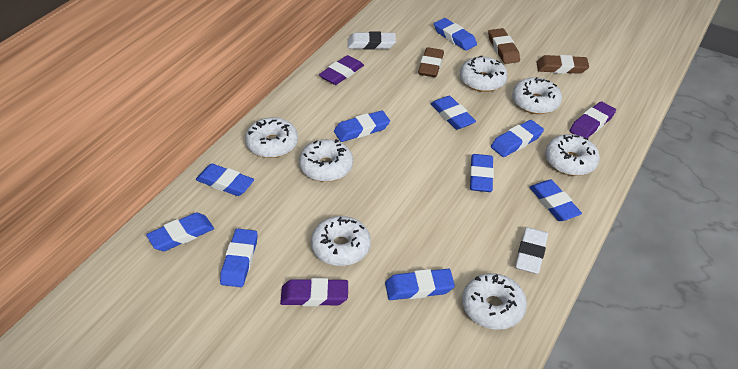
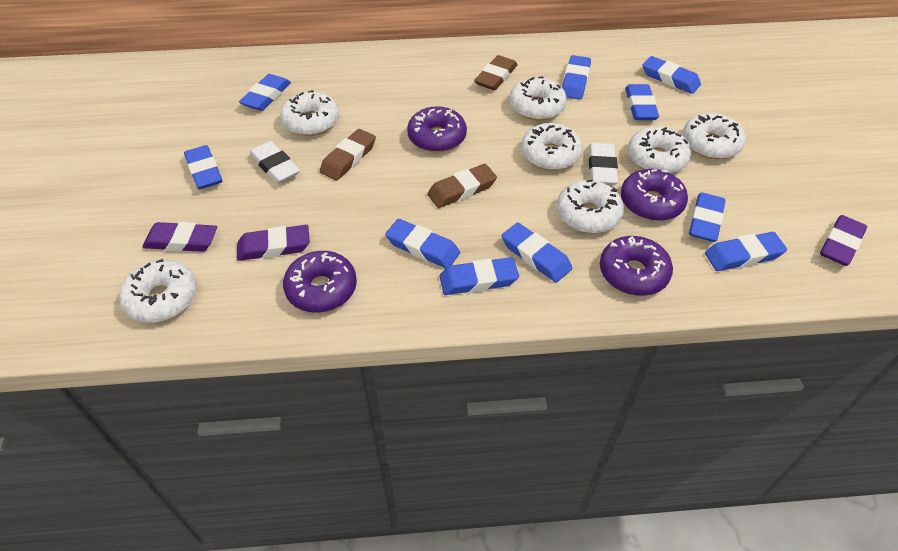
purple donut: 0 -> 4

